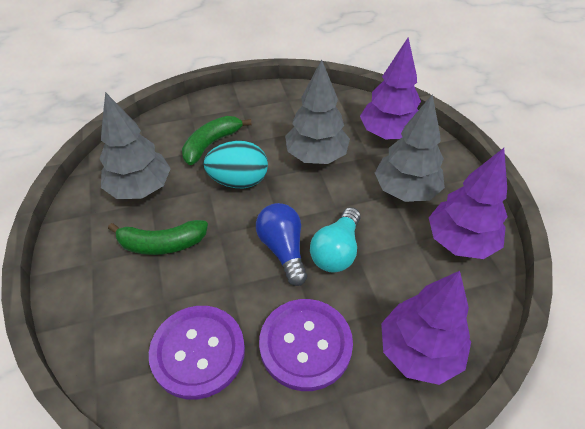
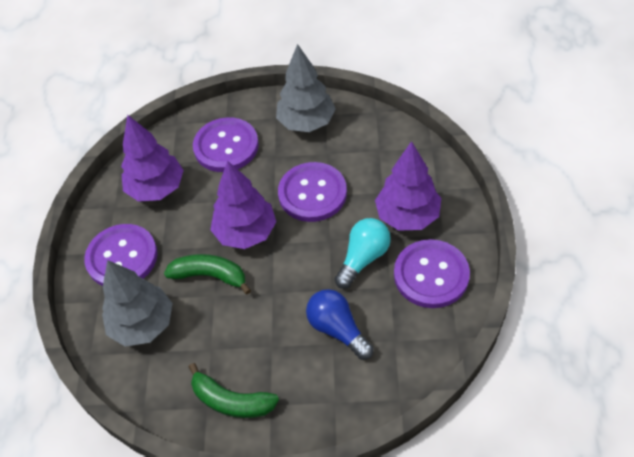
grey tree: 3 -> 2
purple button: 2 -> 4
turquoise egg: 1 -> 0

